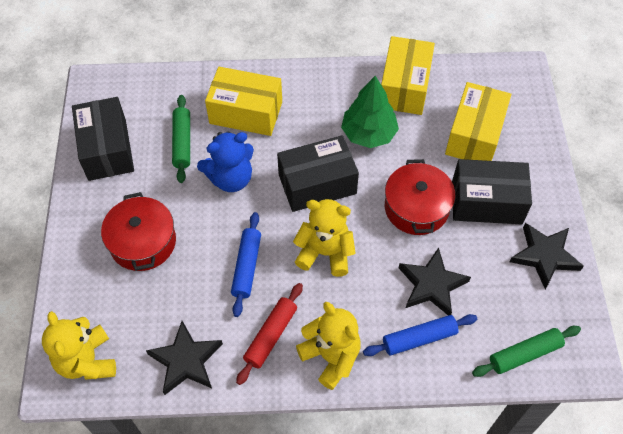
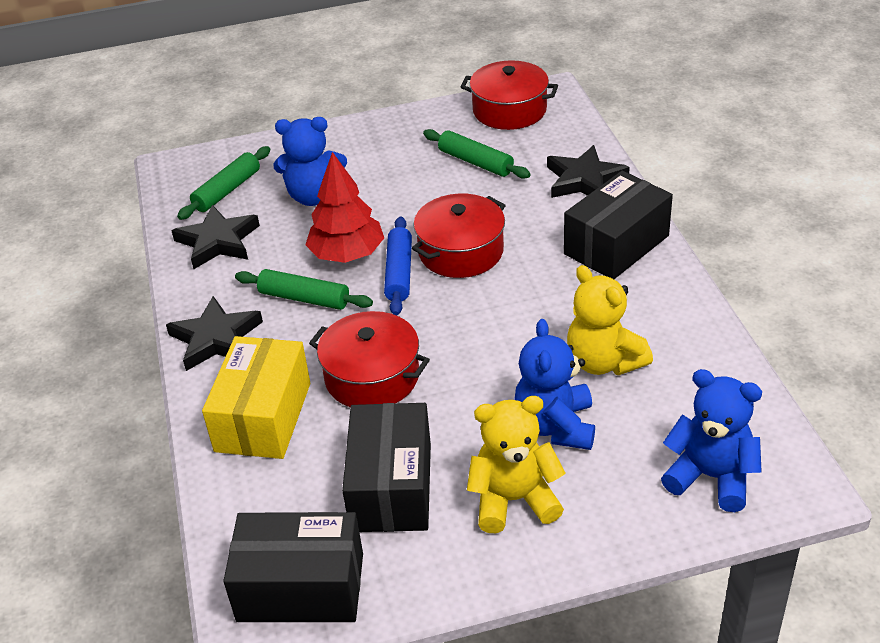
blue rolling pin: 2 -> 1
blue teddy bear: 1 -> 3
green rolling pin: 2 -> 3
green tree: 1 -> 0
red pot: 2 -> 3
red rolling pin: 1 -> 0
red tree: 0 -> 1
yellow box: 3 -> 1
yellow teddy bear: 3 -> 2

